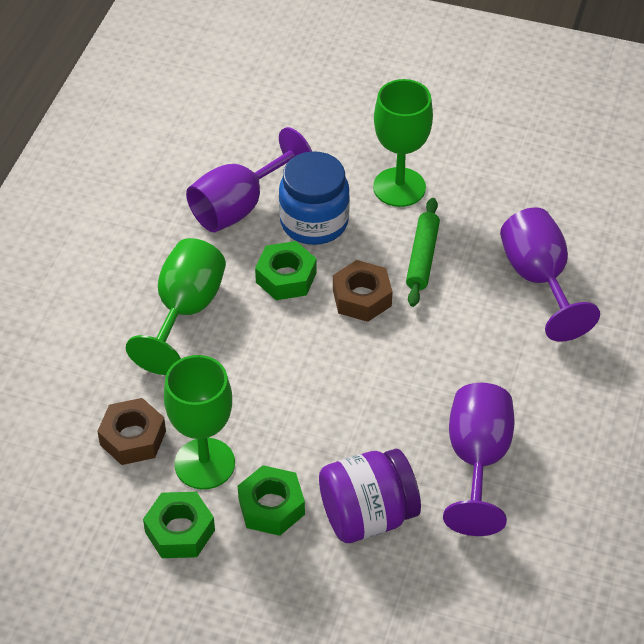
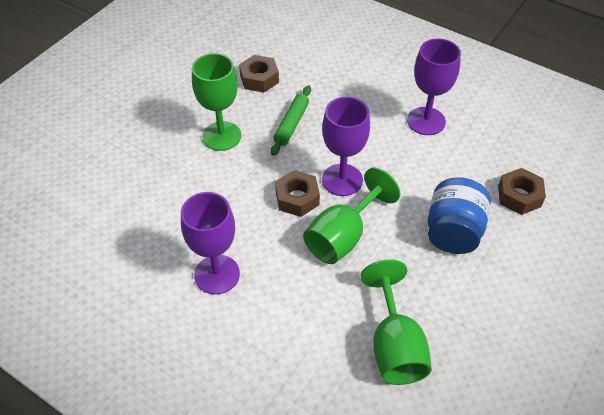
brown nut: 2 -> 3
green nut: 3 -> 0
purple jar: 1 -> 0

